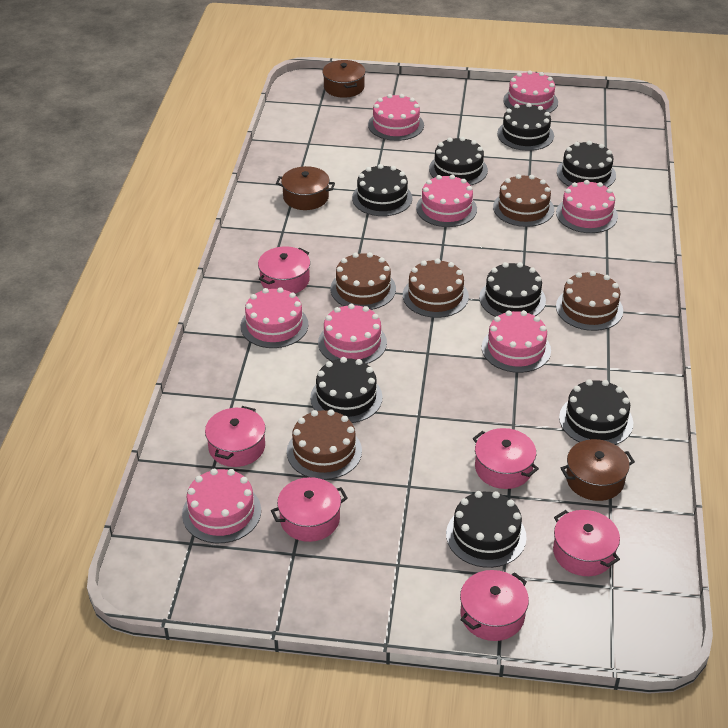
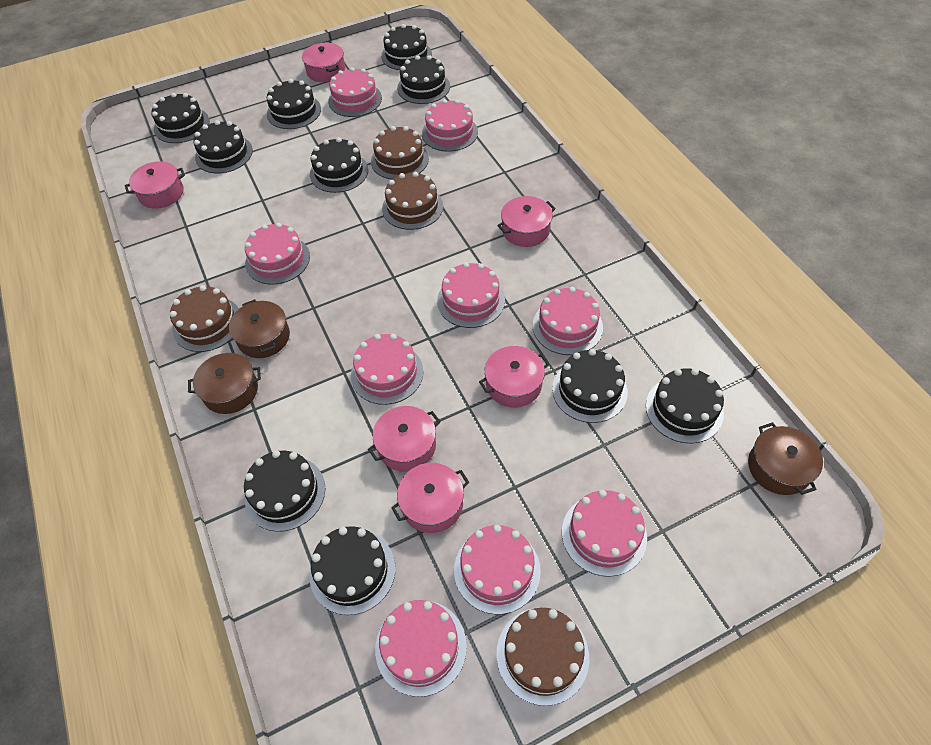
black cake: 8 -> 10
brown cake: 5 -> 4
pink cake: 8 -> 9

